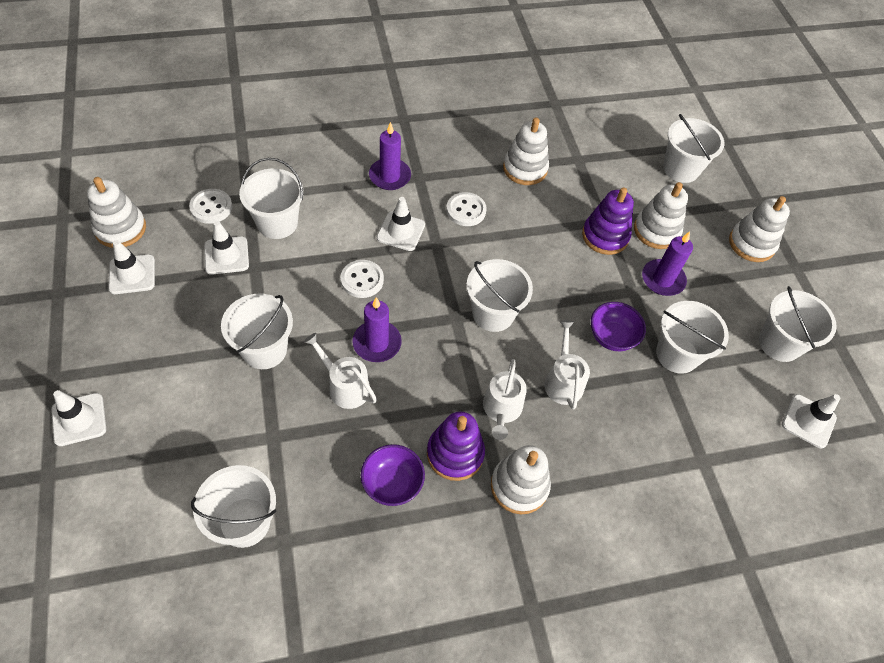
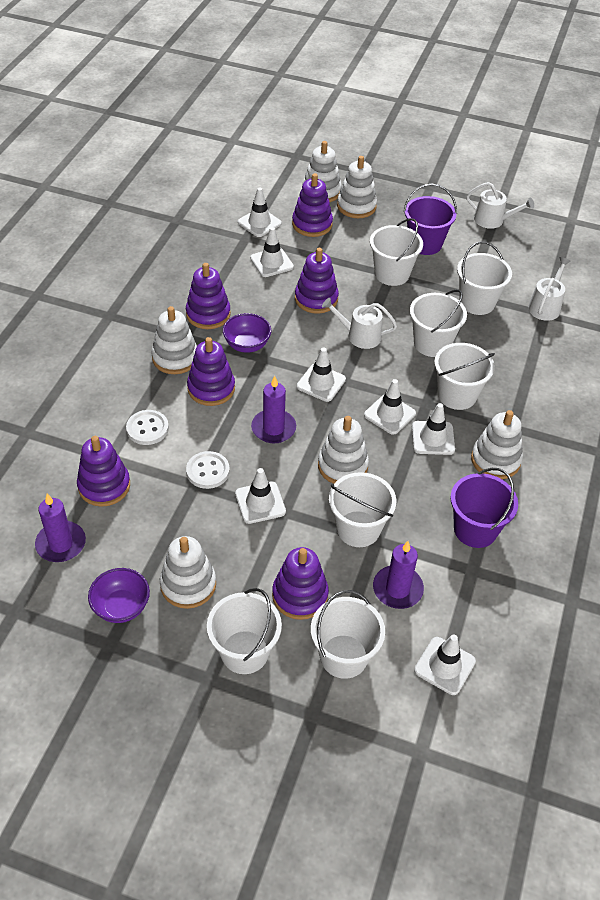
purple bucket: 0 -> 2
purple stacking toy: 2 -> 6
white button: 3 -> 2
white stacking toy: 5 -> 6
white traffic cone: 5 -> 7

